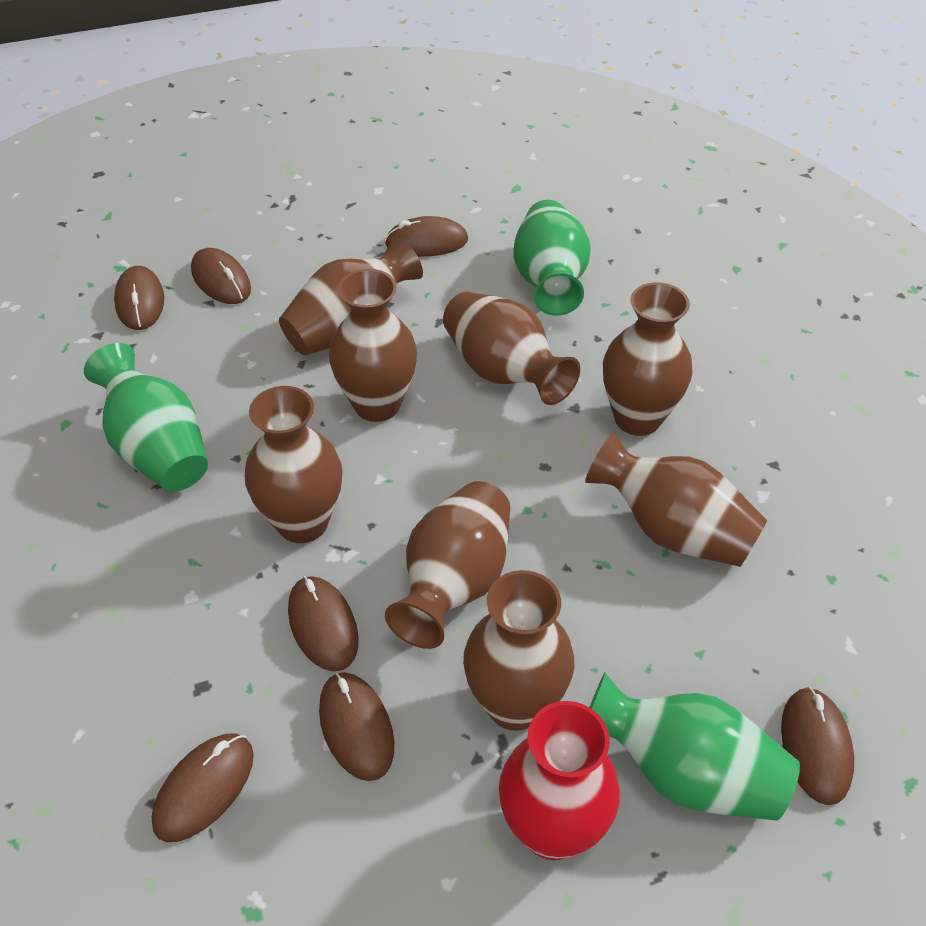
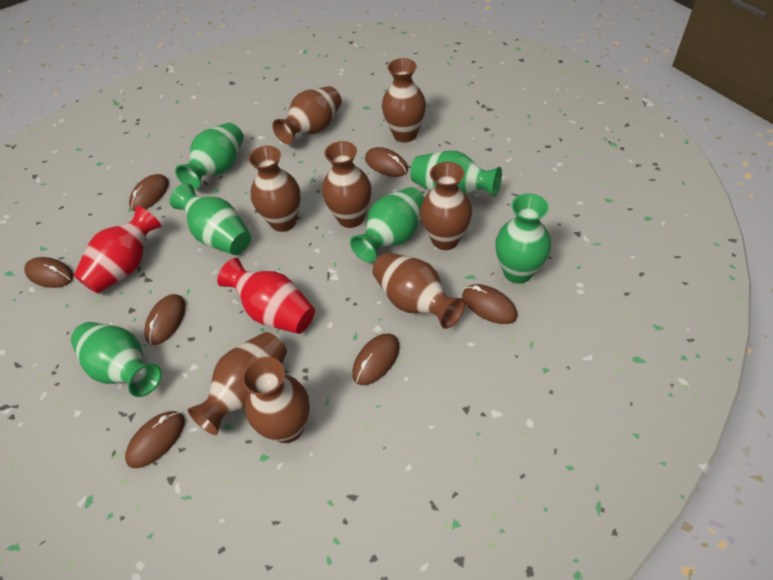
green vase: 3 -> 6
red vase: 1 -> 2

